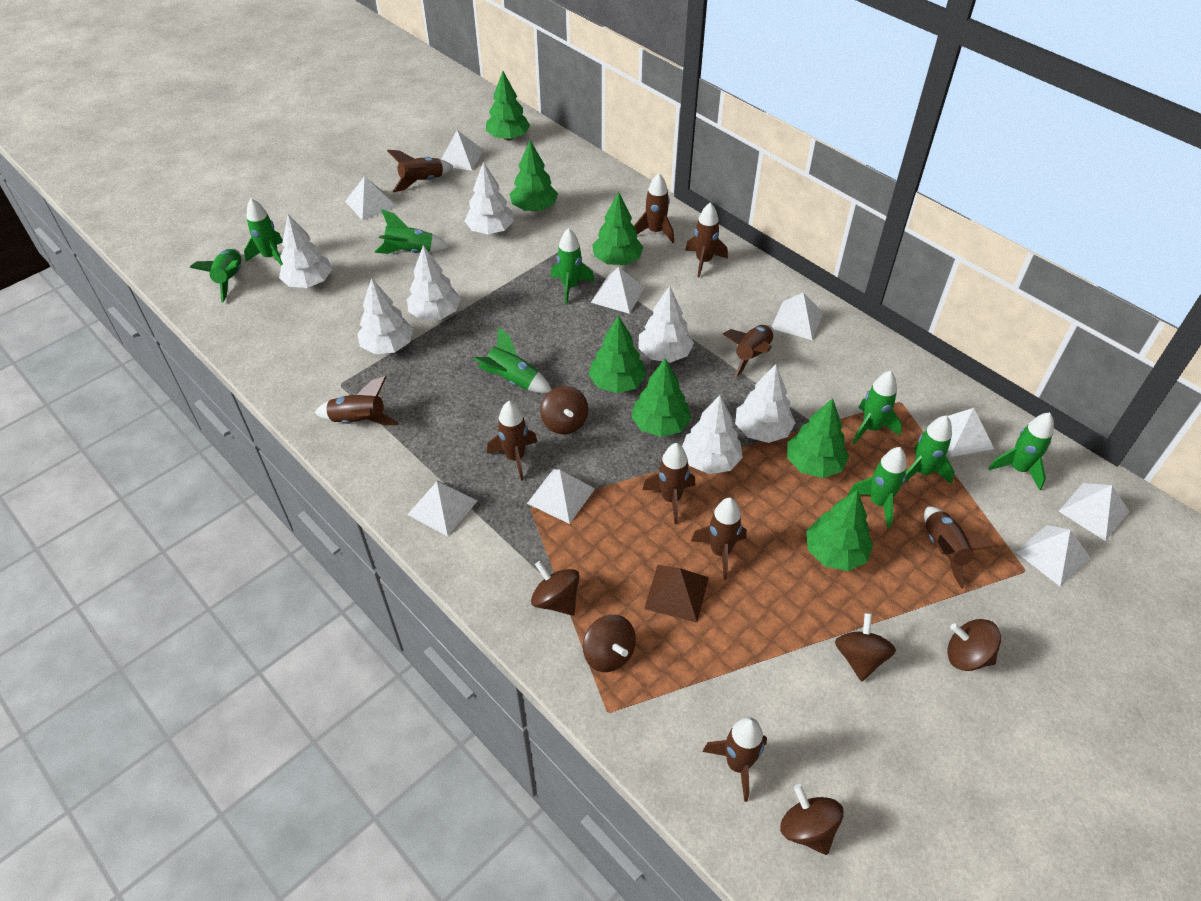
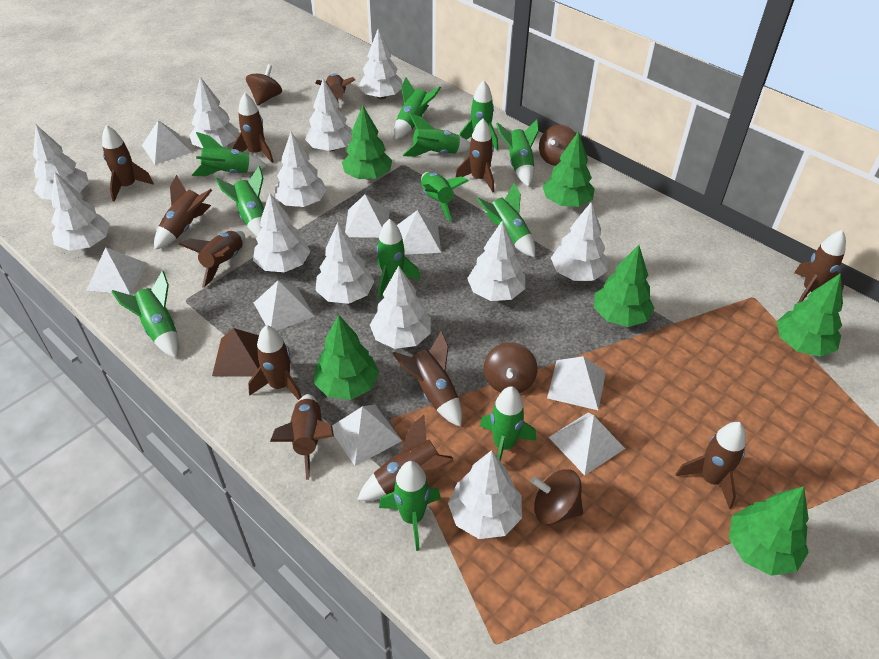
brown rocket: 10 -> 12
brown spinning top: 6 -> 4
green rocket: 9 -> 12
green tree: 7 -> 6
white pyramid: 9 -> 8
white tree: 7 -> 12

